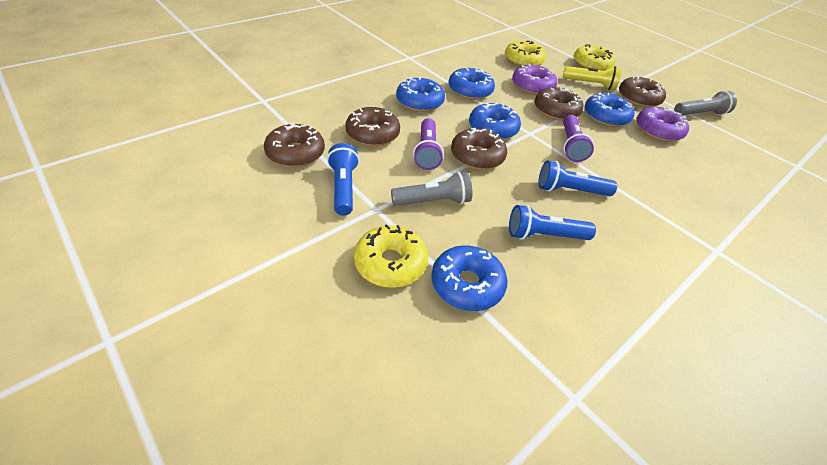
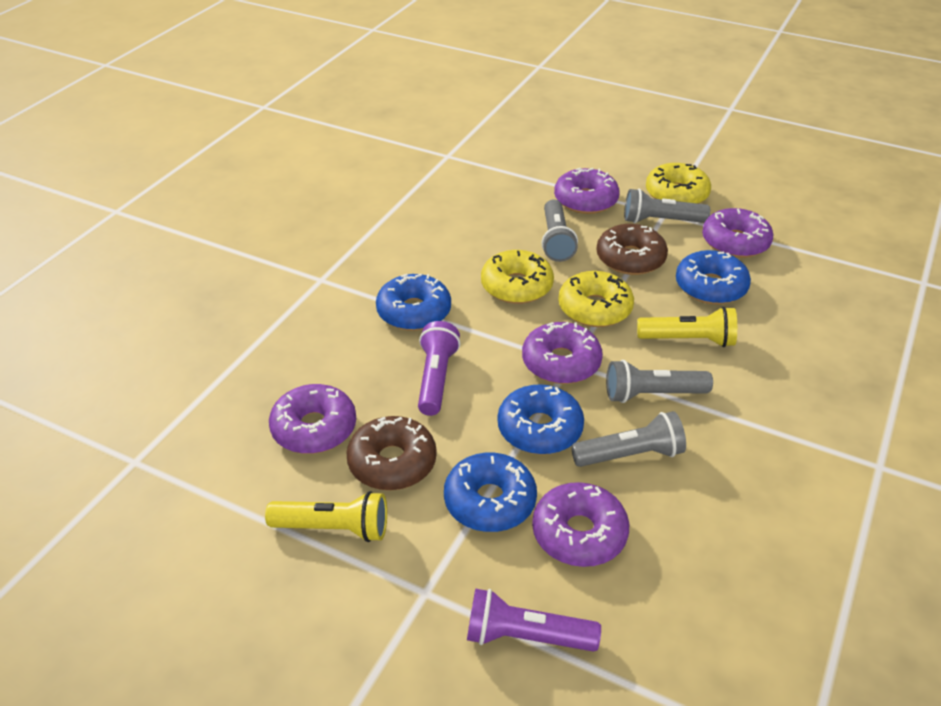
blue donut: 5 -> 4
blue flashlight: 3 -> 0
brown donut: 5 -> 2
grey flashlight: 2 -> 4
purple donut: 2 -> 5
yellow flashlight: 1 -> 2

